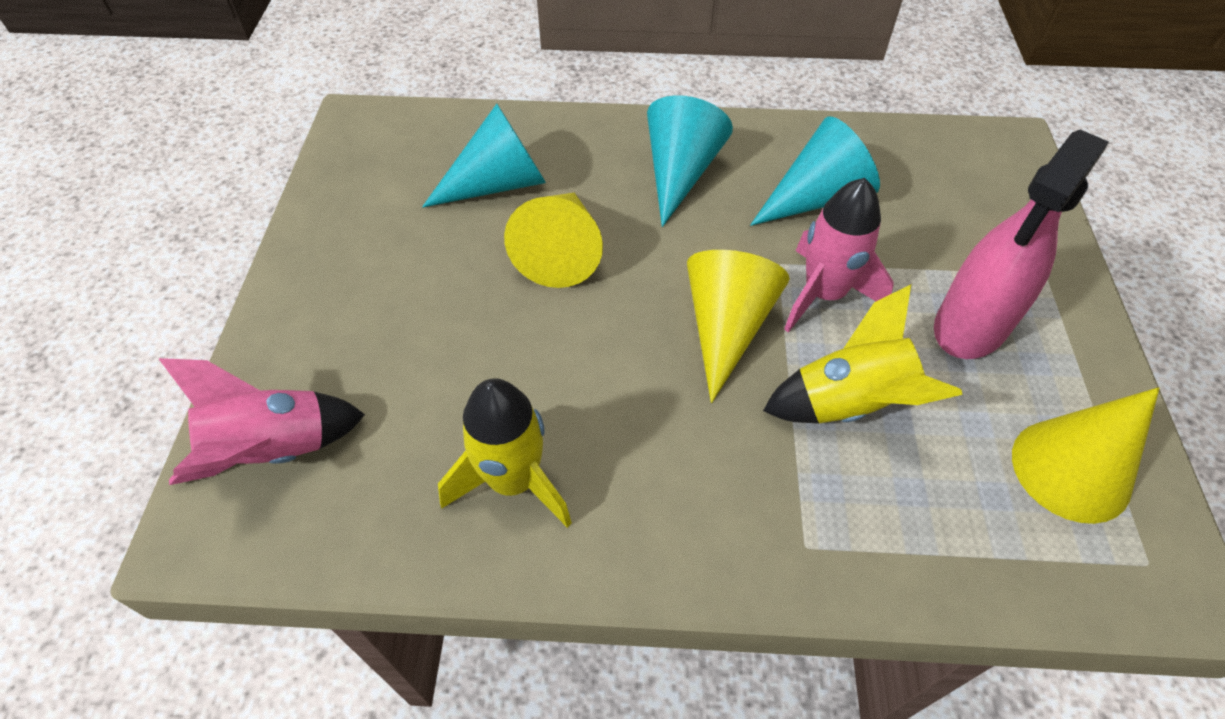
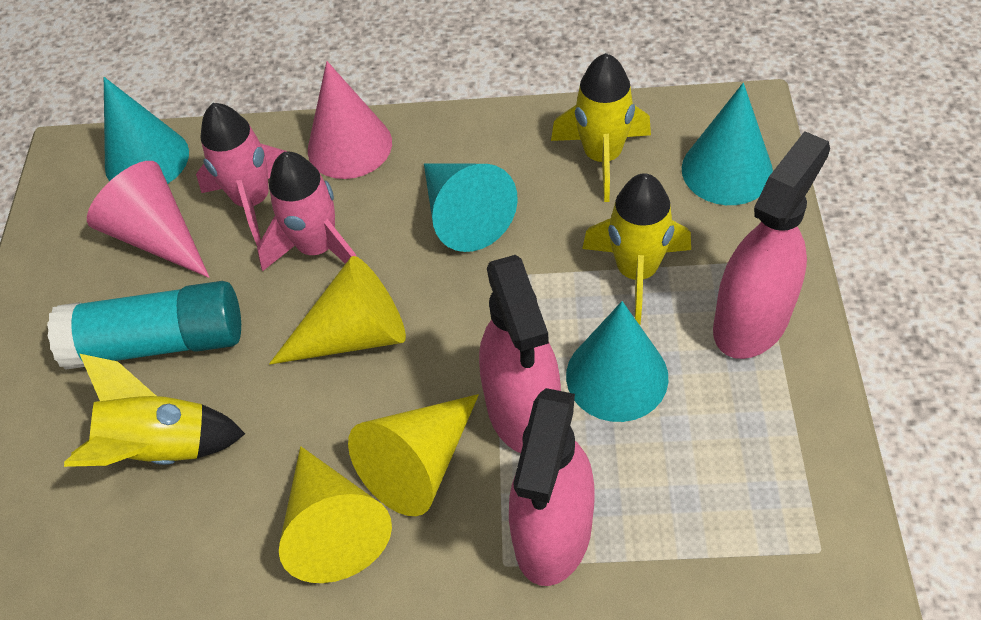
pink cone: 0 -> 2
pink spray bottle: 1 -> 3
turquoise cone: 3 -> 4
turquoise glue stick: 0 -> 1
yellow rocket: 2 -> 3

